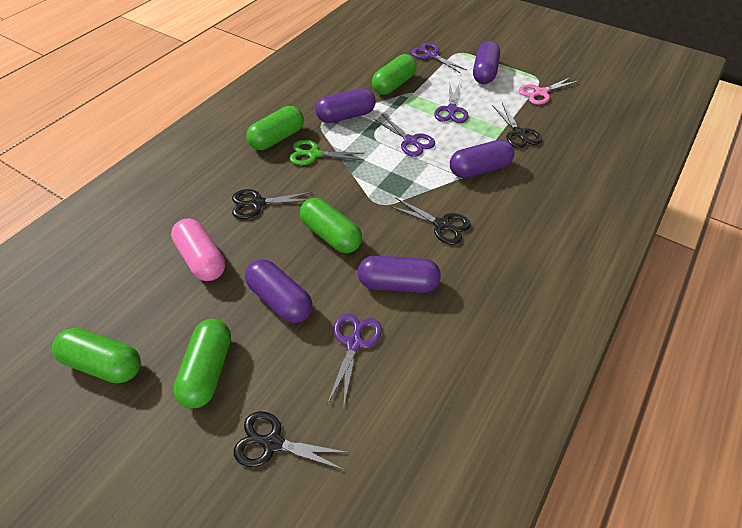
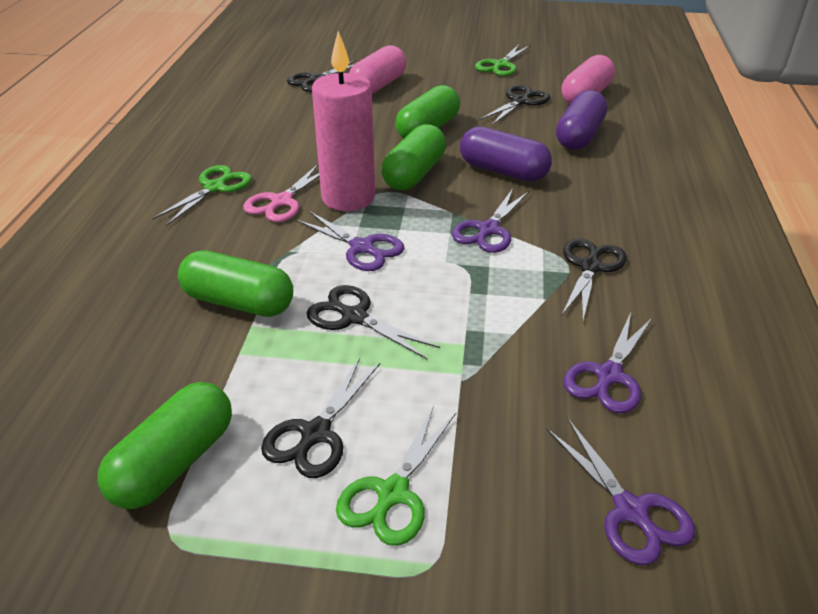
black scissors: 4 -> 5
green capsule: 5 -> 4
green scissors: 1 -> 3
pink candle: 0 -> 1
pink capsule: 1 -> 2
purple capsule: 5 -> 2

